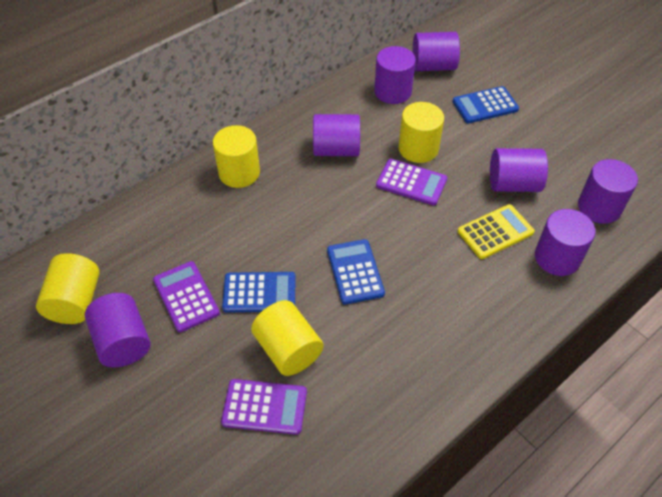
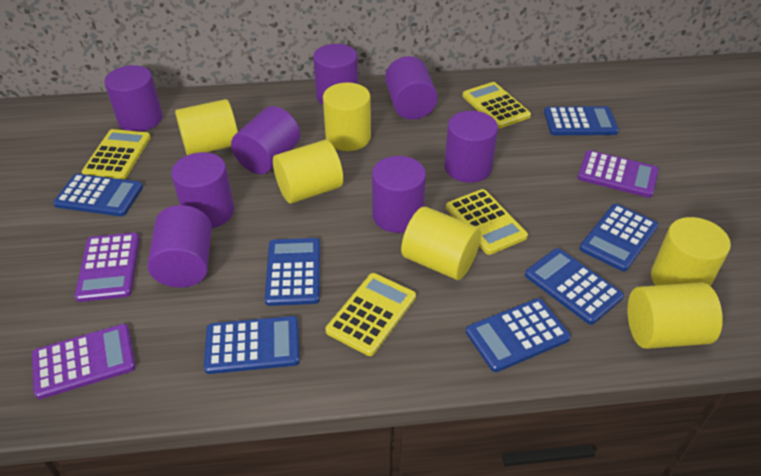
blue calculator: 3 -> 7
purple cylinder: 7 -> 8
yellow calculator: 1 -> 4
yellow cylinder: 4 -> 6

